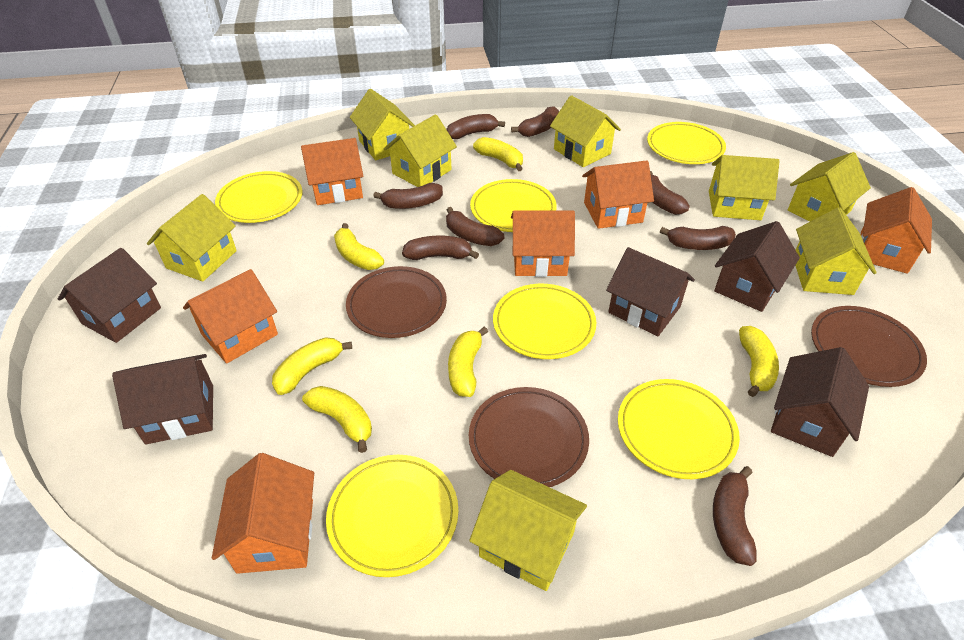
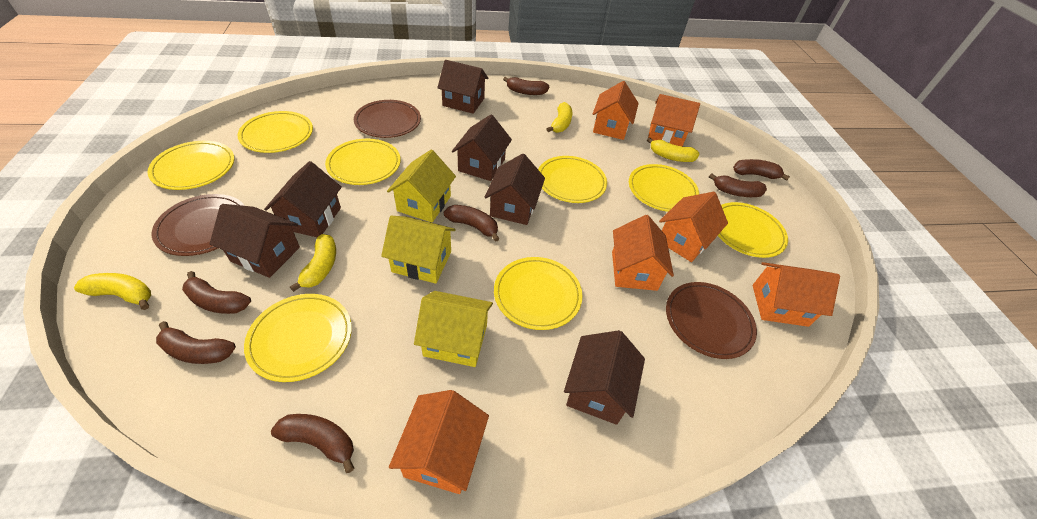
brown banana: 8 -> 7
brown house: 5 -> 6
yellow banana: 6 -> 4
yellow house: 8 -> 3
yellow plate: 6 -> 8

